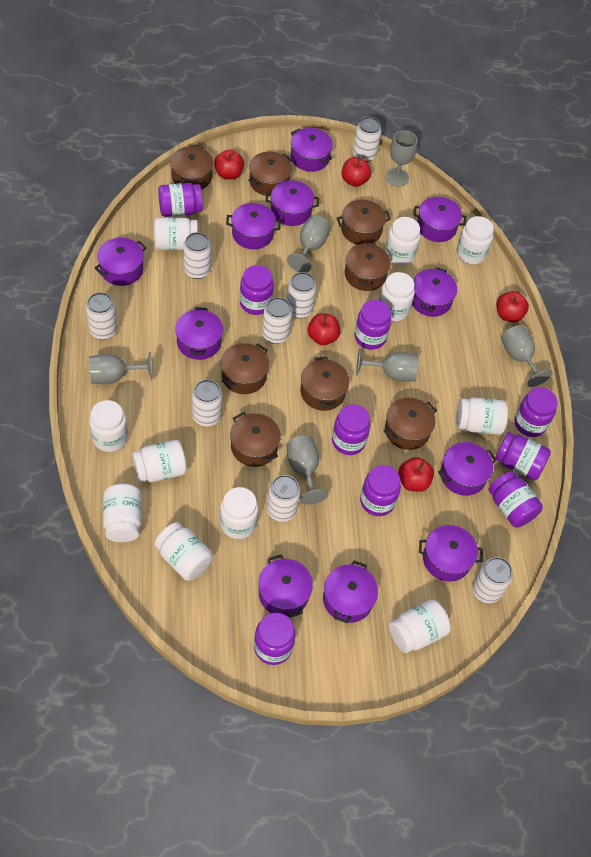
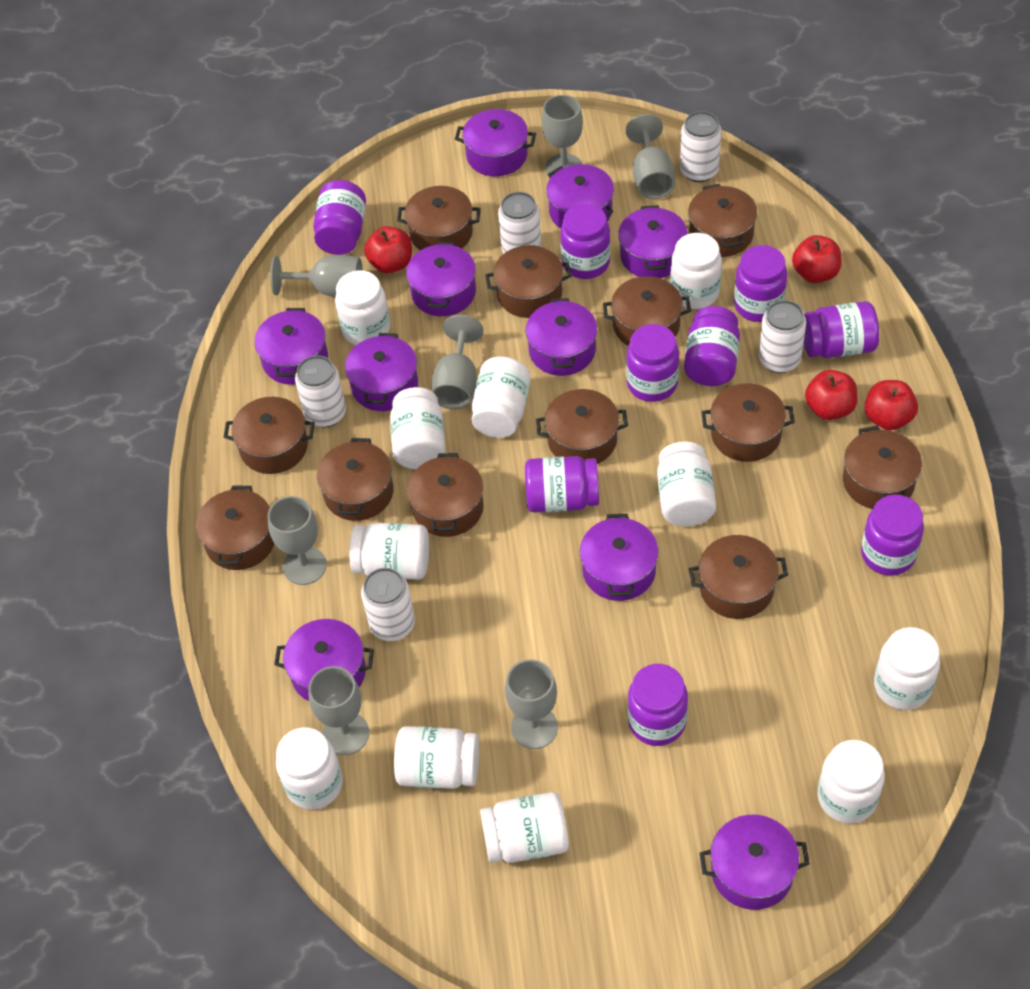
brown pot: 8 -> 12
grey goblet: 6 -> 7
purple pot: 11 -> 10
red apple: 5 -> 4
white can: 8 -> 5

